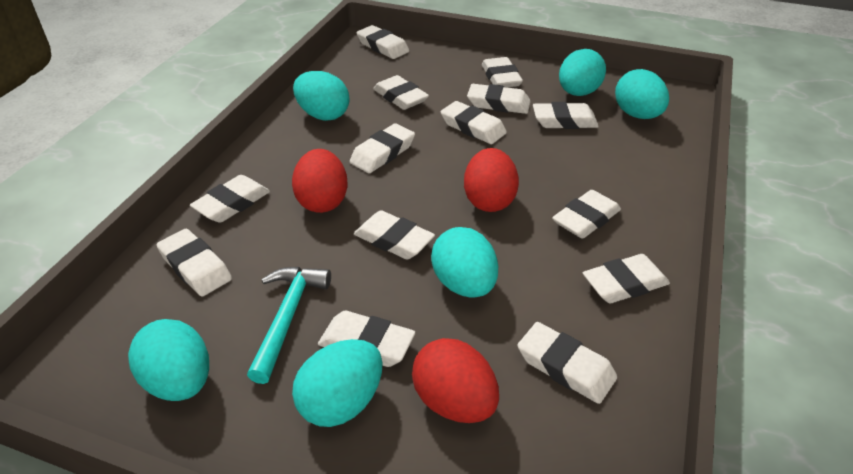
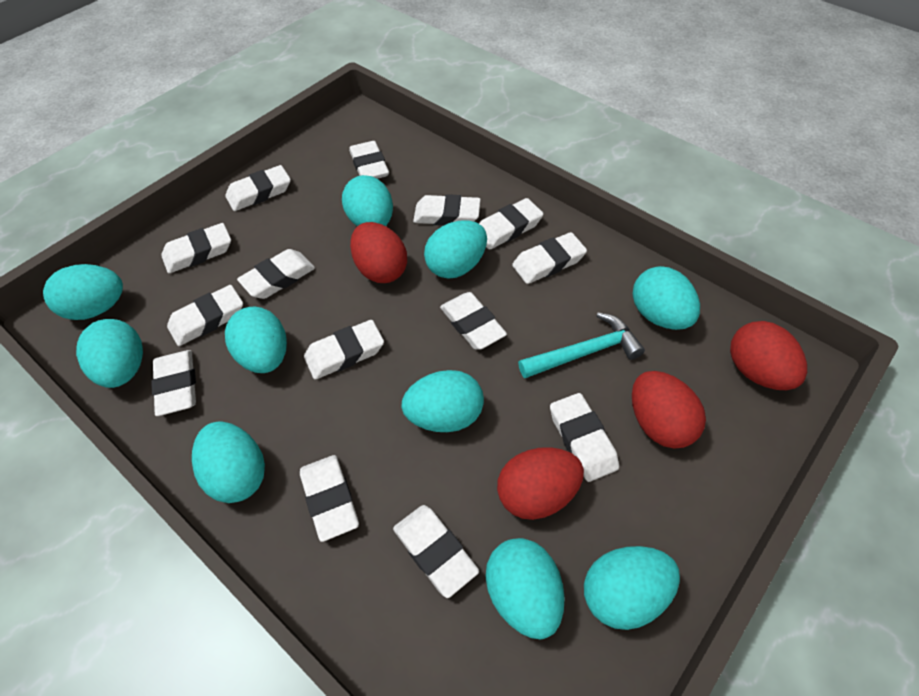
red egg: 3 -> 4
turquoise egg: 6 -> 10

